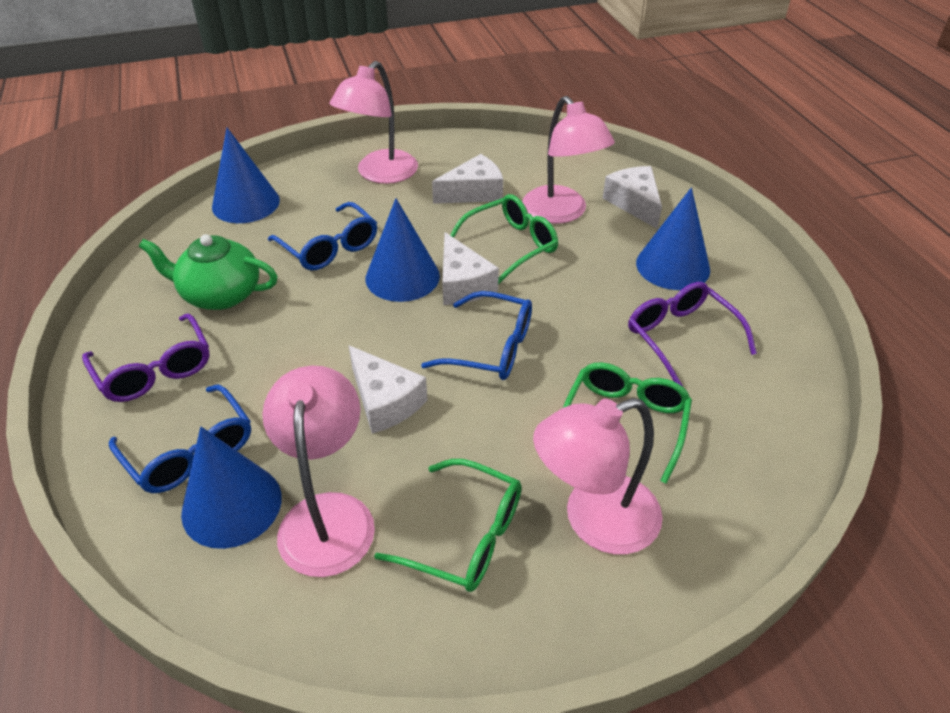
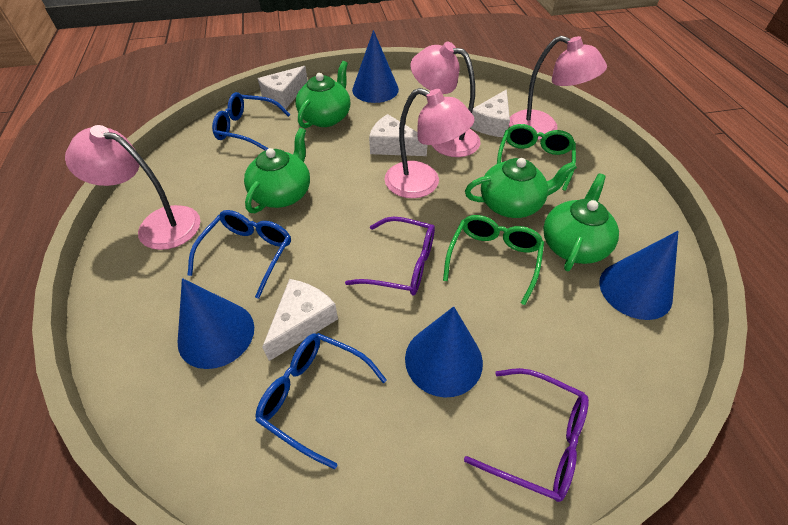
green glasses: 3 -> 2
green teapot: 1 -> 4

